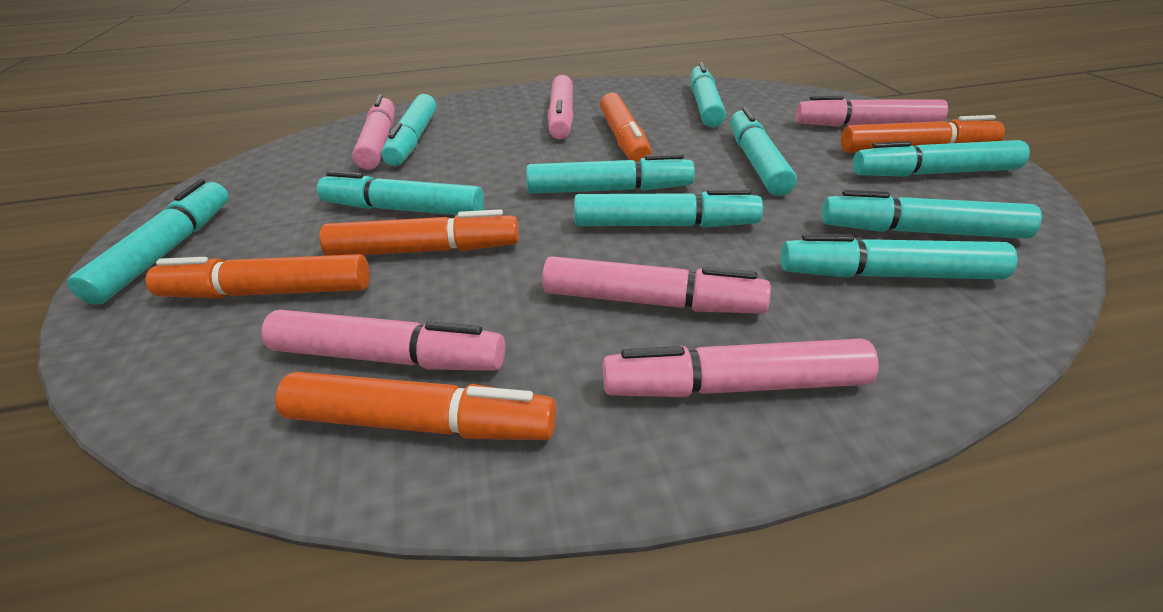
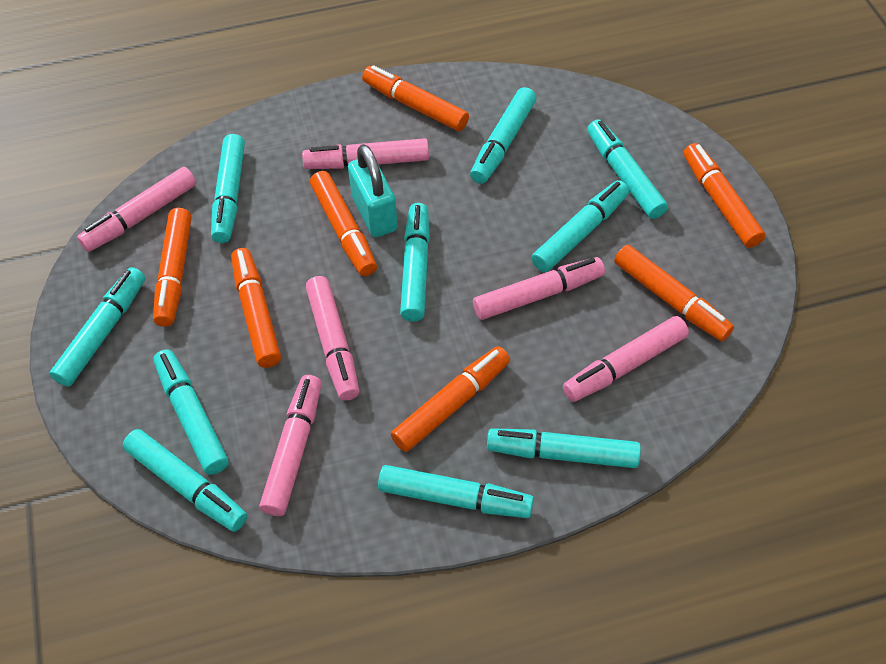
orange marker: 5 -> 7
turquoise padlock: 0 -> 1

